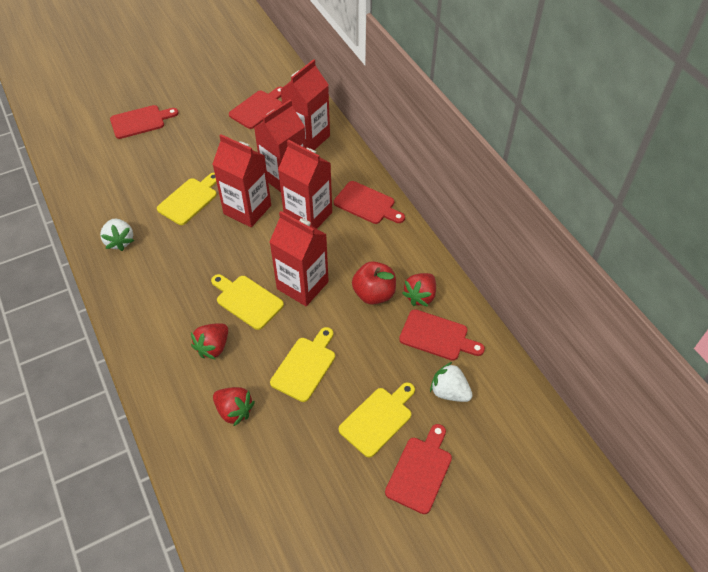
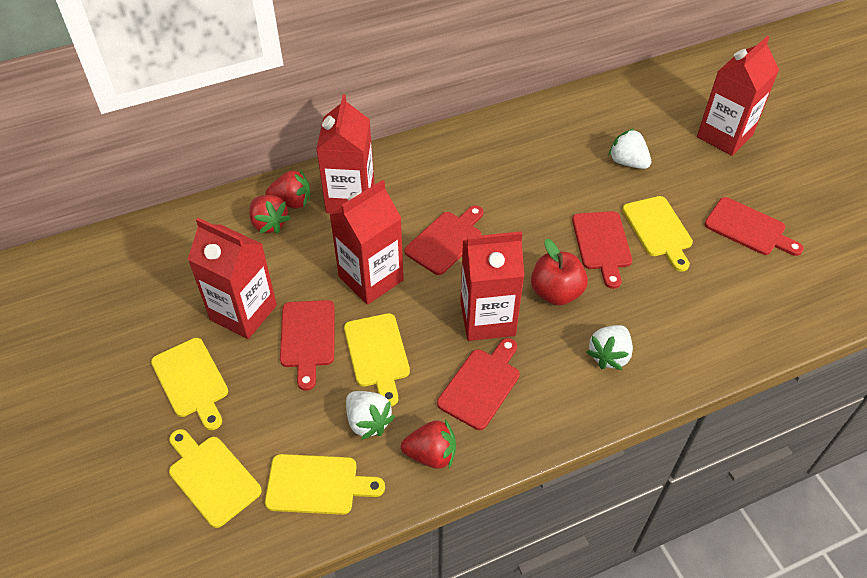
white strawberry: 2 -> 3
yellow cutting board: 4 -> 5

